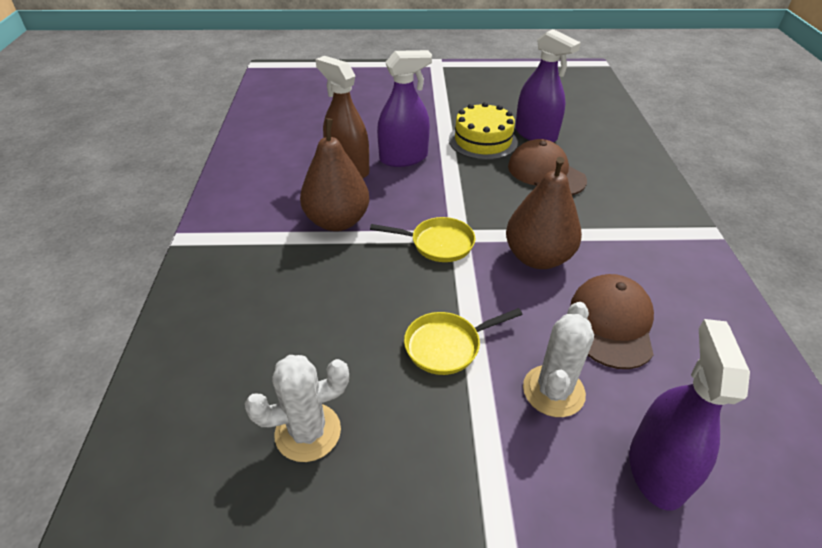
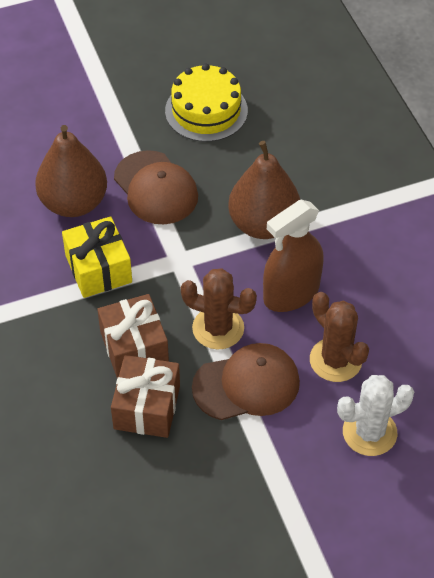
brown cactus: 0 -> 2
brown gift: 0 -> 2
purple spray bottle: 3 -> 0
white cactus: 2 -> 1
yellow gift: 0 -> 1
yellow pan: 2 -> 0

